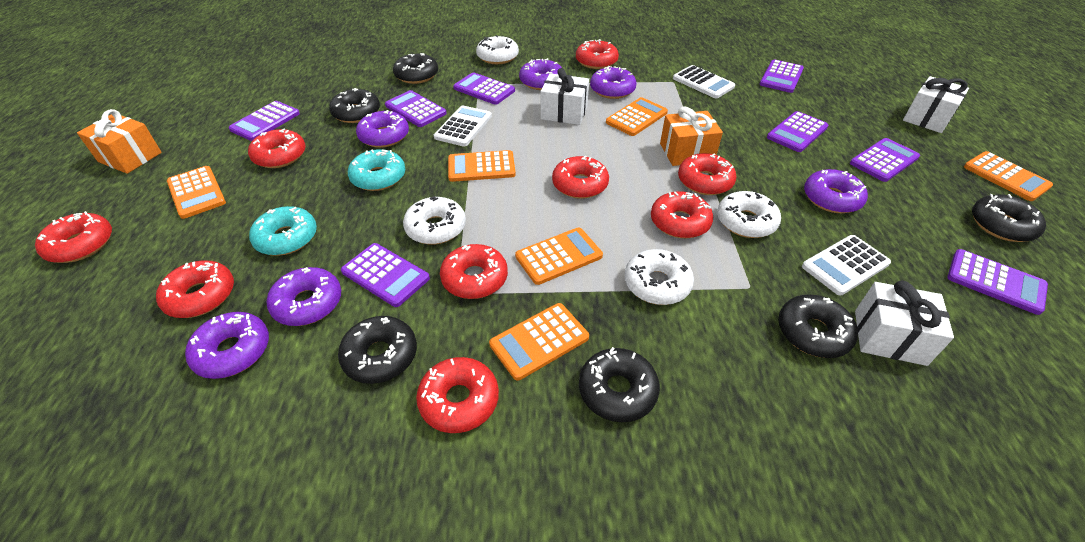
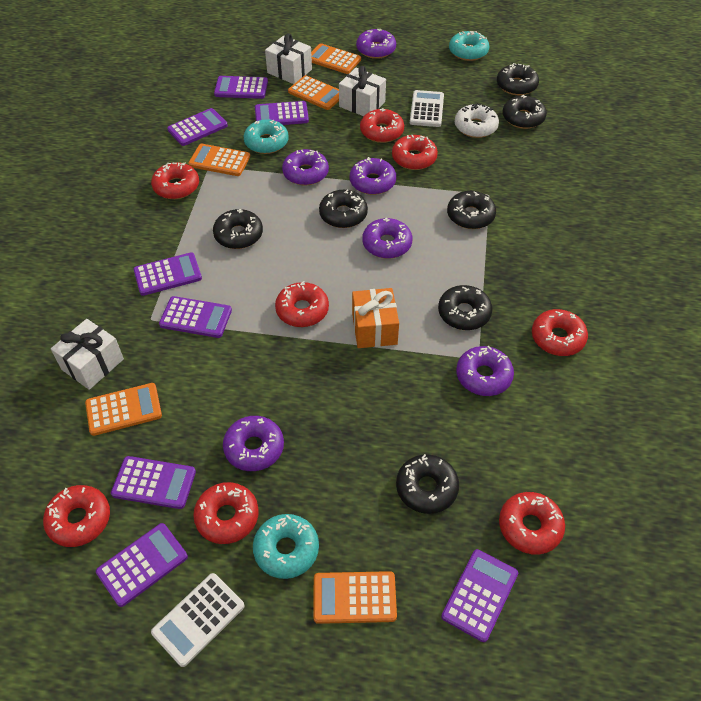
black donut: 6 -> 7
orange calculator: 6 -> 5
orange gift: 2 -> 1
red donut: 9 -> 8
turquoise donut: 2 -> 3
white calculator: 3 -> 2
white donut: 4 -> 1

